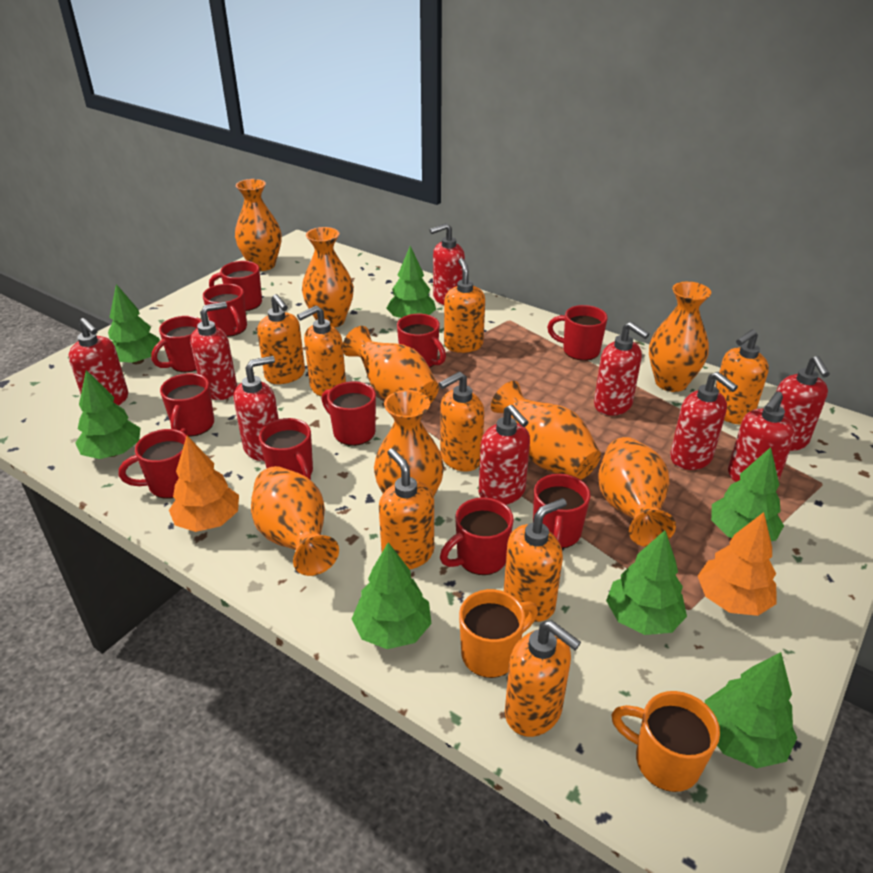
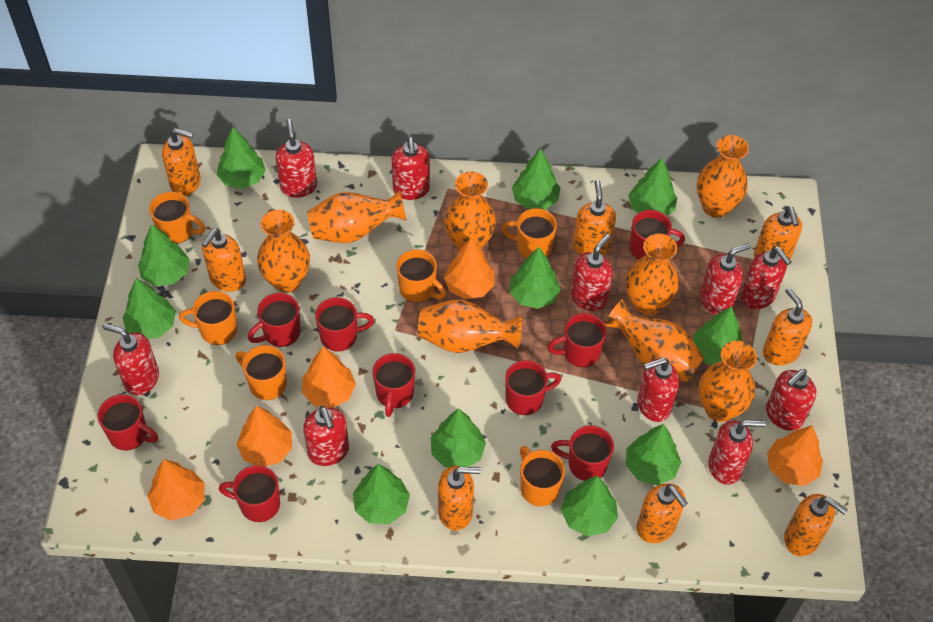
green tree: 7 -> 11
orange mug: 2 -> 6
orange tree: 2 -> 5
red mug: 11 -> 9
red soap dispenser: 9 -> 10

